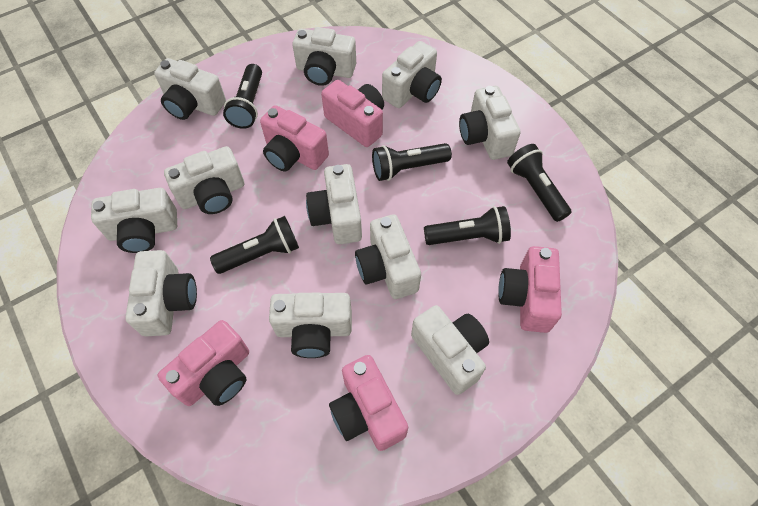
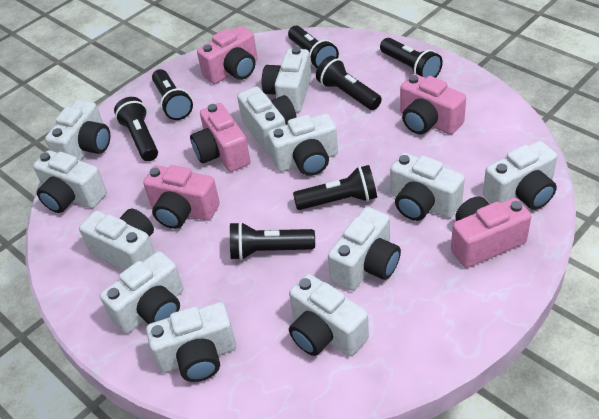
black flashlight: 5 -> 7
white camera: 11 -> 12

